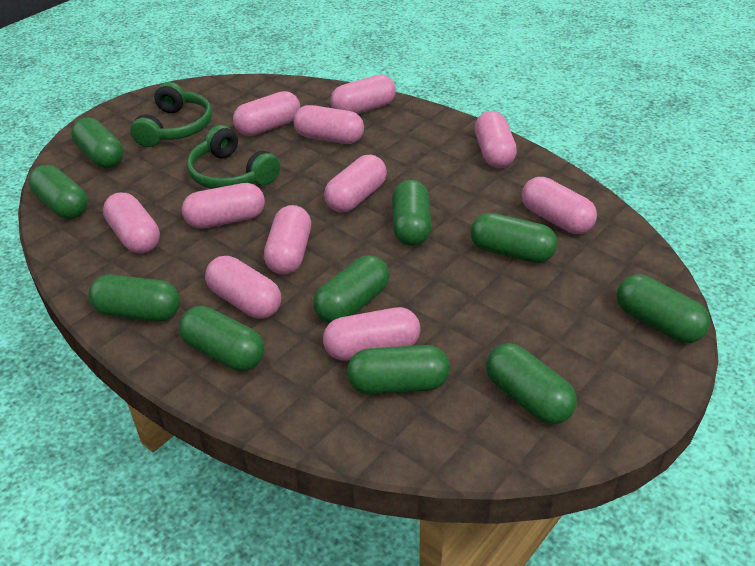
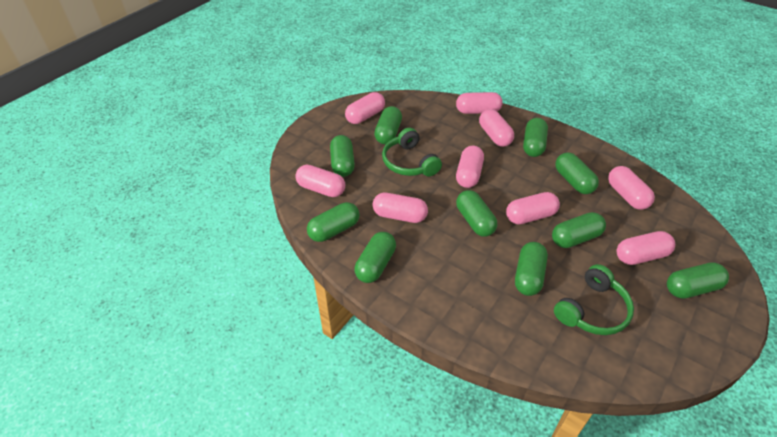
pink capsule: 11 -> 9

